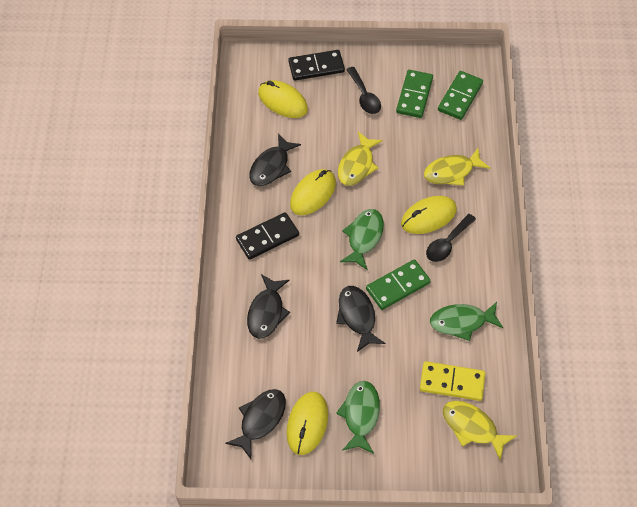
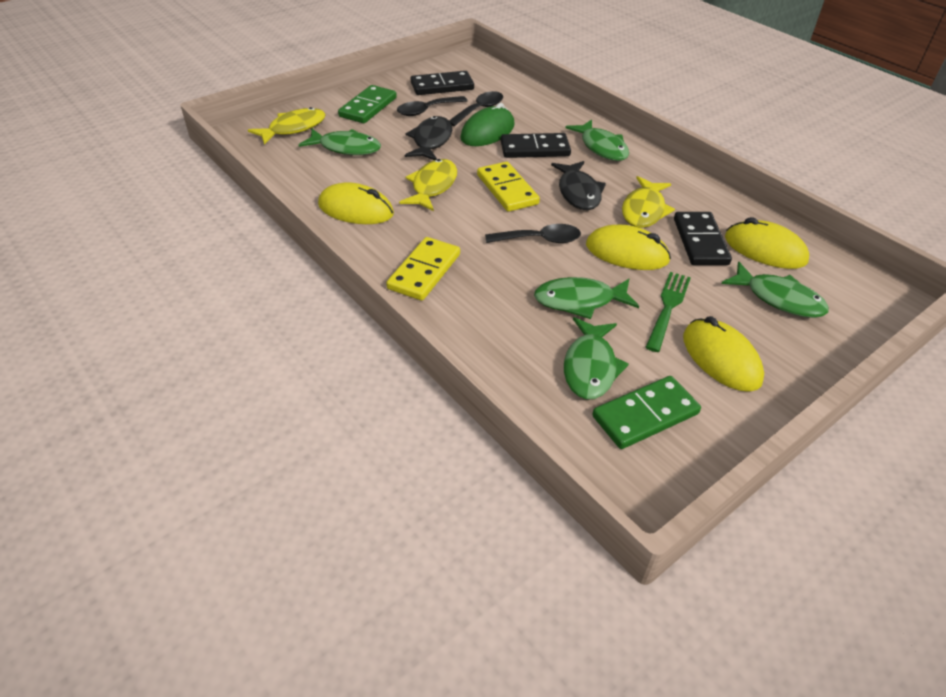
black domino: 2 -> 3
black fish: 4 -> 2
black spoon: 2 -> 3
green domino: 3 -> 2
green fish: 3 -> 5
green fork: 0 -> 1
green mouse: 0 -> 1
yellow domino: 1 -> 2

